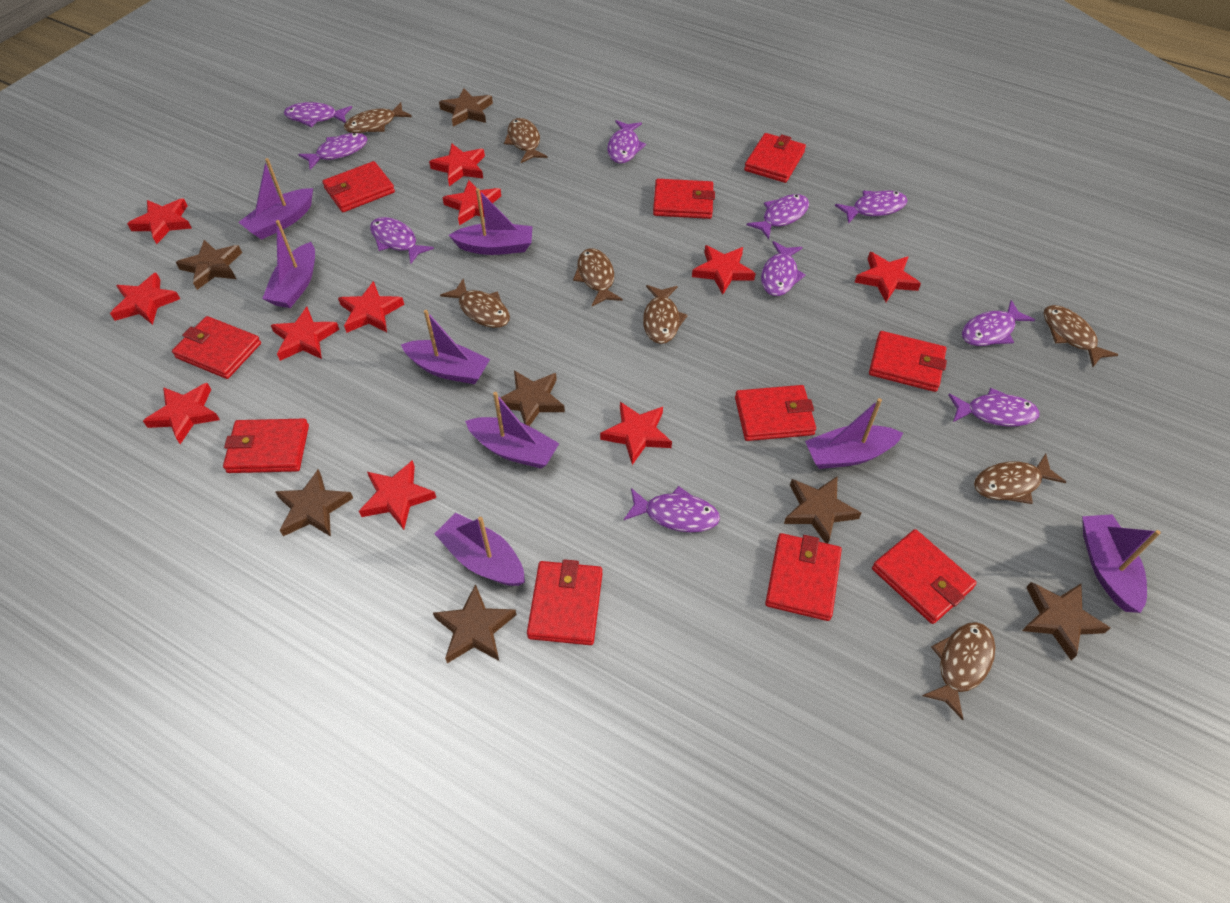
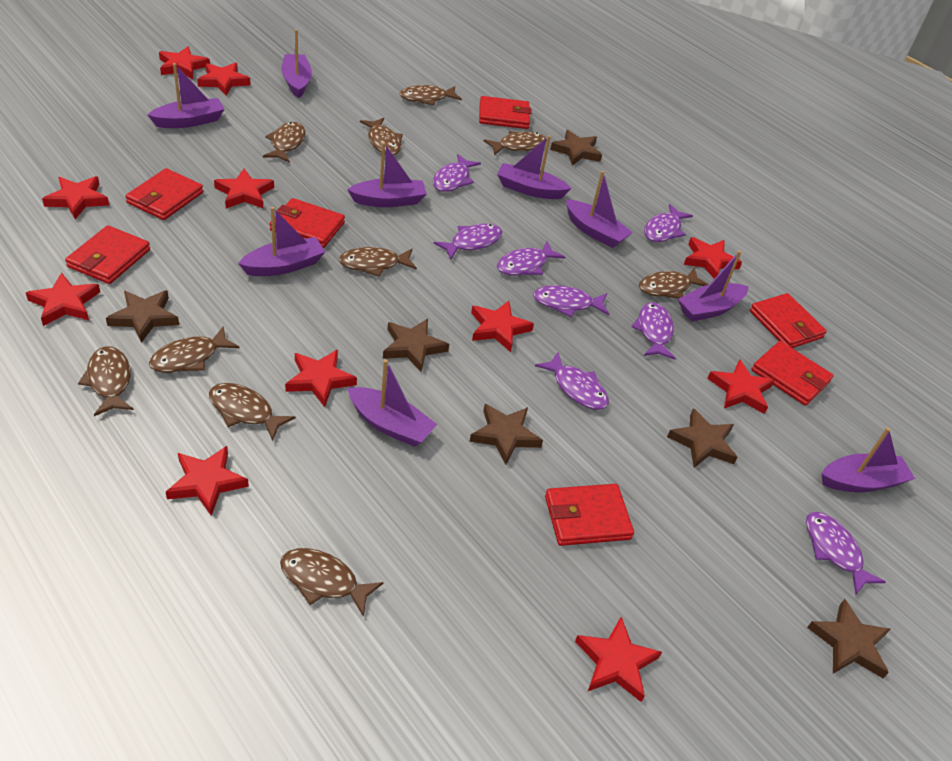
brown fish: 8 -> 10
brown star: 7 -> 6
purple boat: 8 -> 9
purple fish: 10 -> 8
red wallet: 10 -> 7

